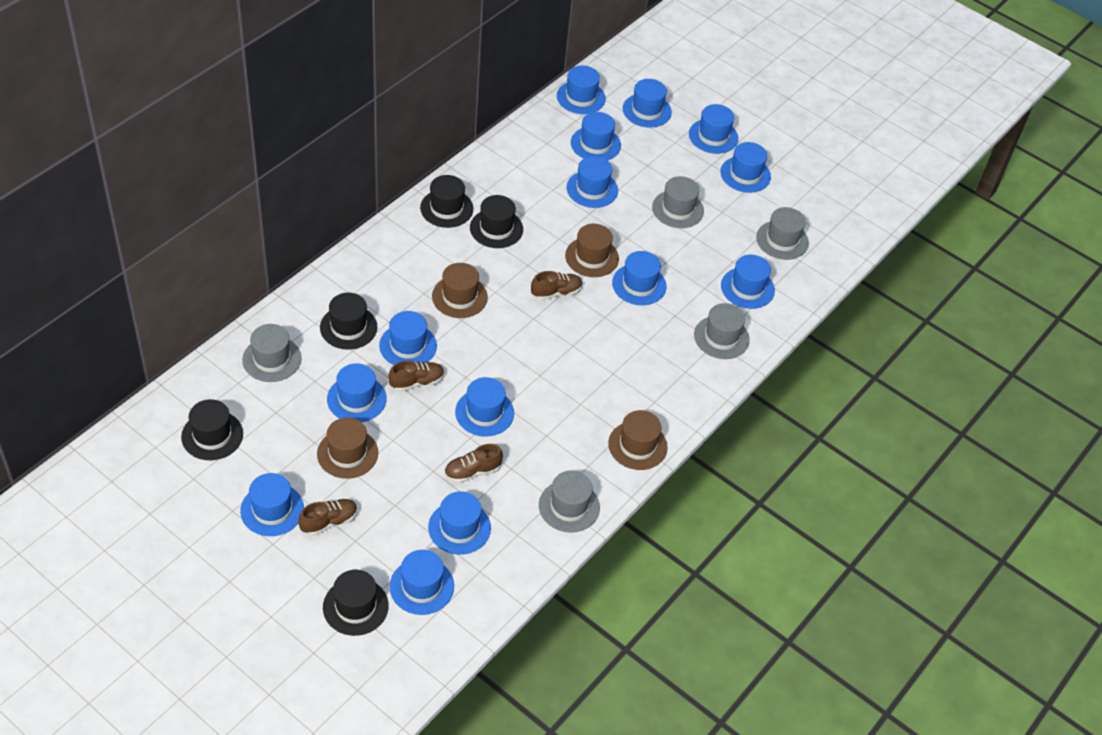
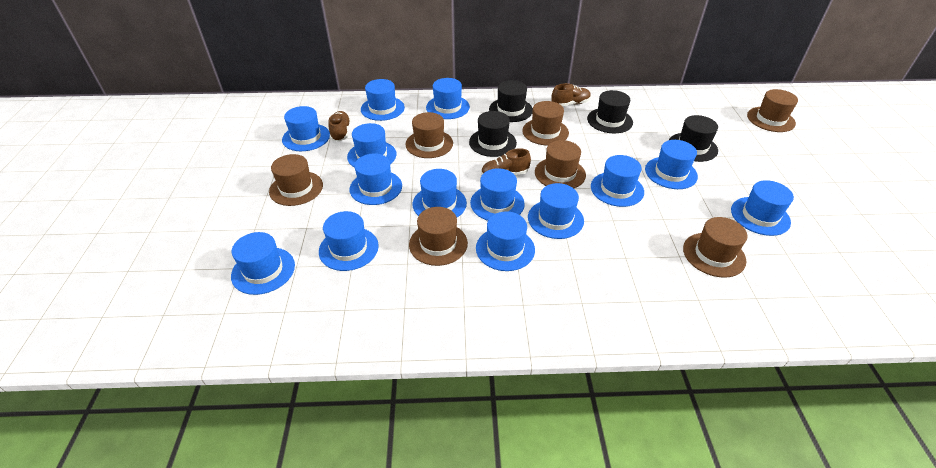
black hat: 5 -> 4
brown hat: 4 -> 7
brown shoe: 4 -> 3
grey hat: 5 -> 0

